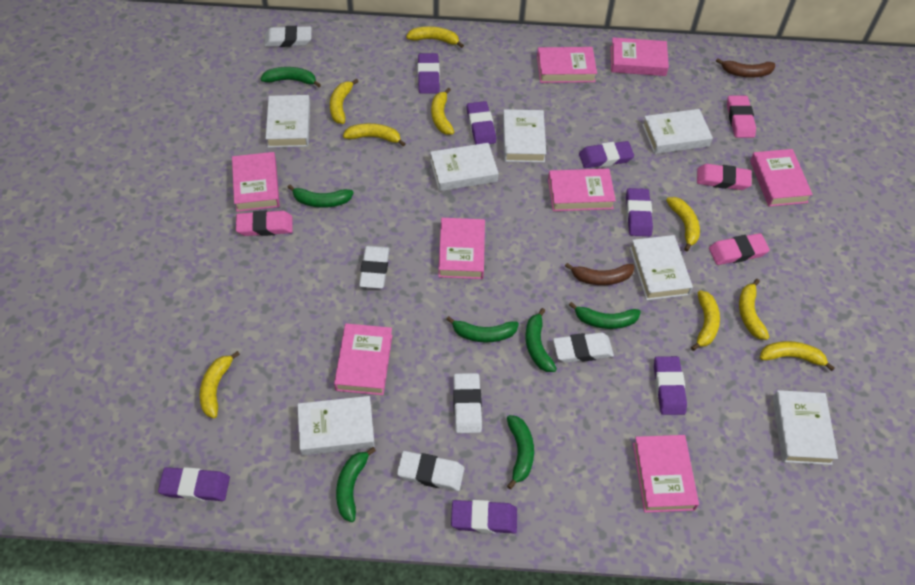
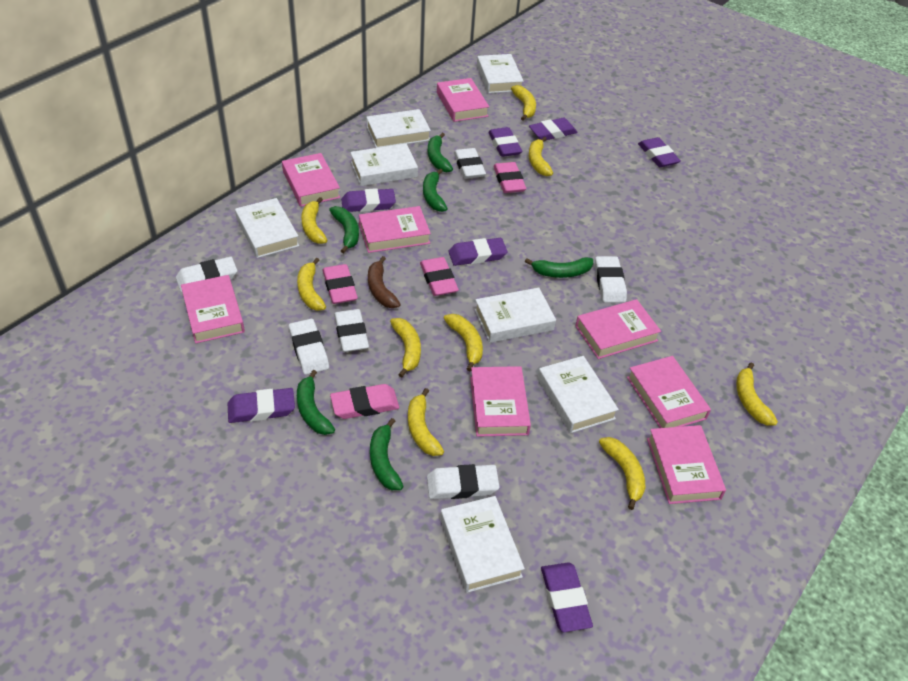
brown banana: 2 -> 1
green banana: 7 -> 6
white eraser: 5 -> 6

